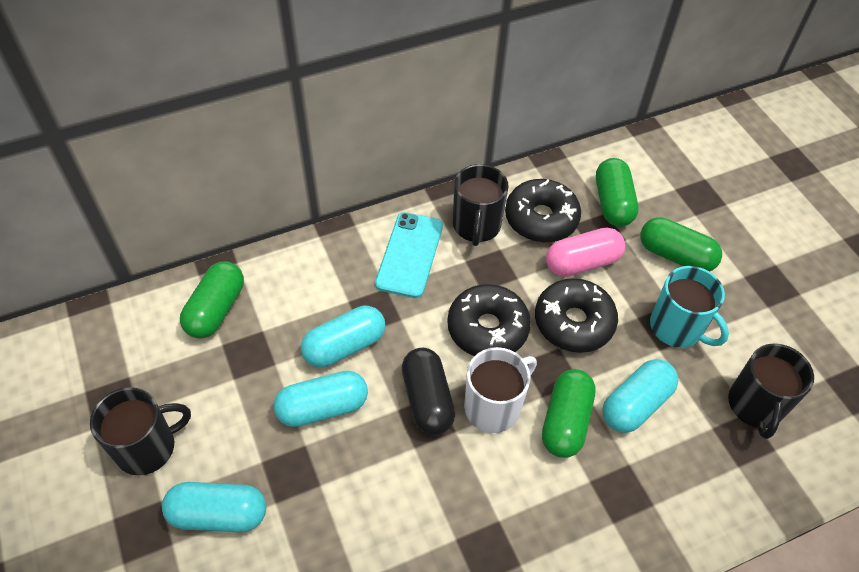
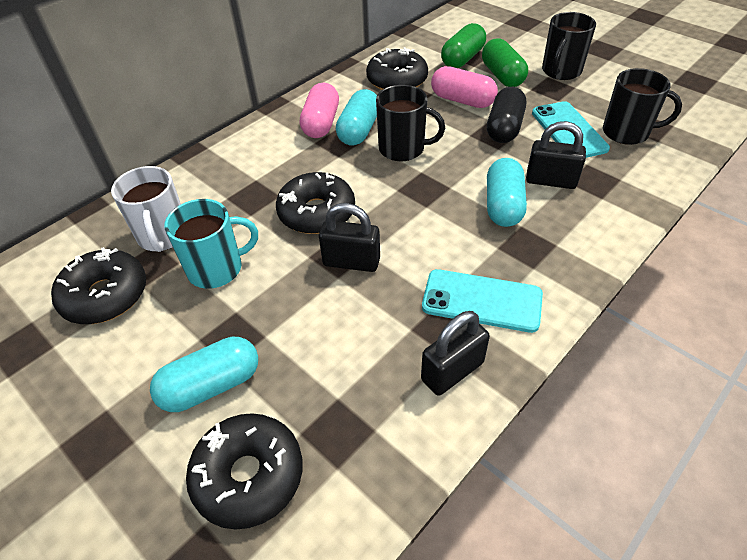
black donut: 3 -> 4
black padlock: 0 -> 3
green capsule: 4 -> 2
pink capsule: 1 -> 2
turquoise capsule: 4 -> 3
turquoise phone: 1 -> 2

